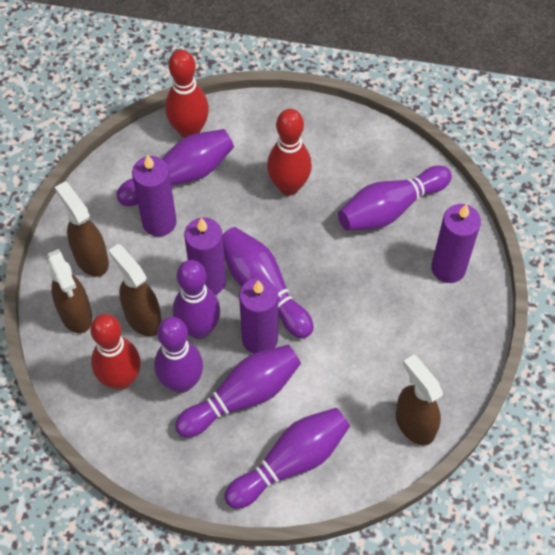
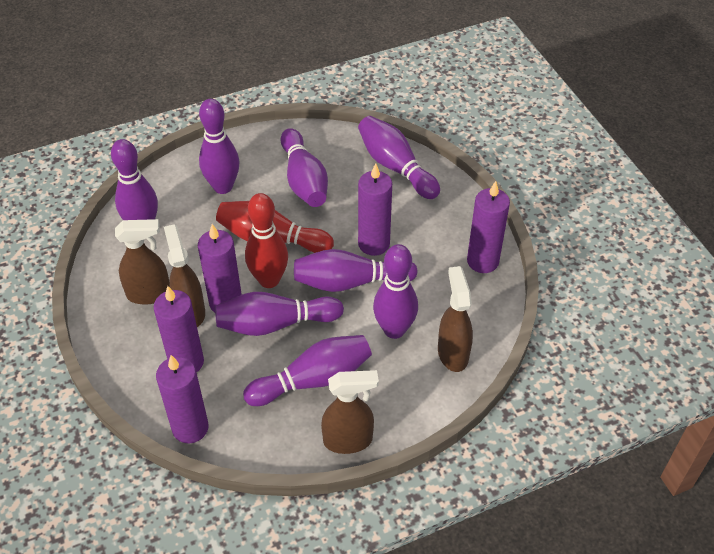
purple bowling pin: 7 -> 8
purple candle: 4 -> 5
red bowling pin: 3 -> 2

